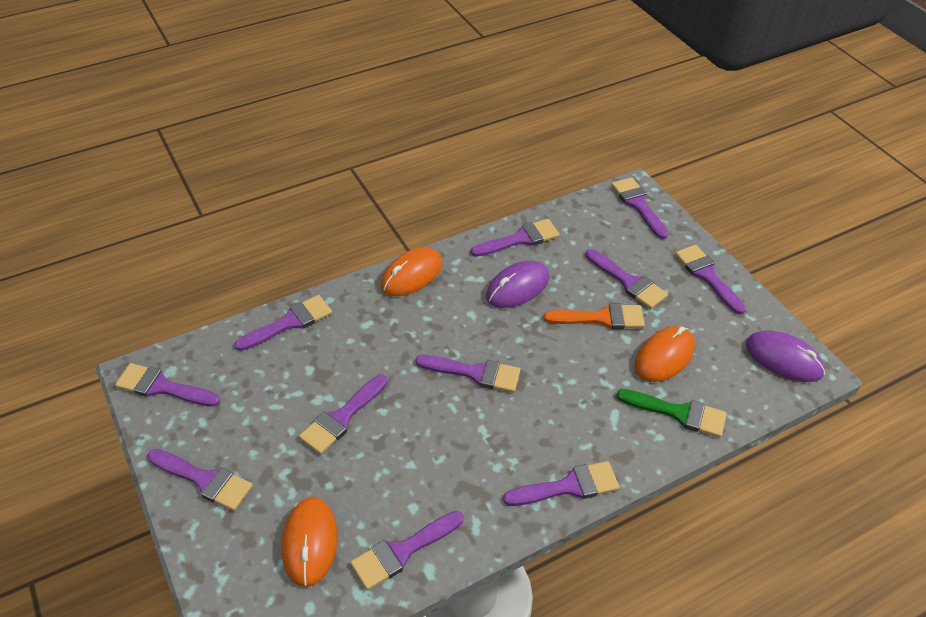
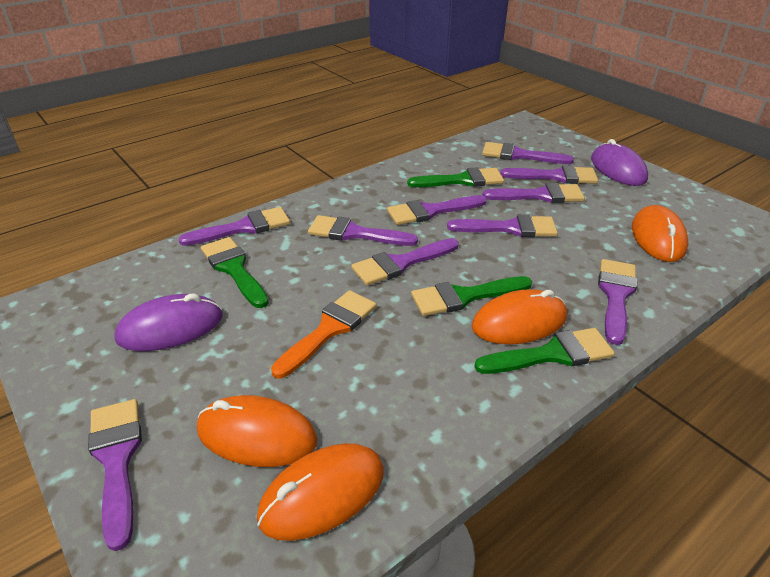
green brush: 1 -> 4
orange mouse: 3 -> 4
purple brush: 11 -> 10

